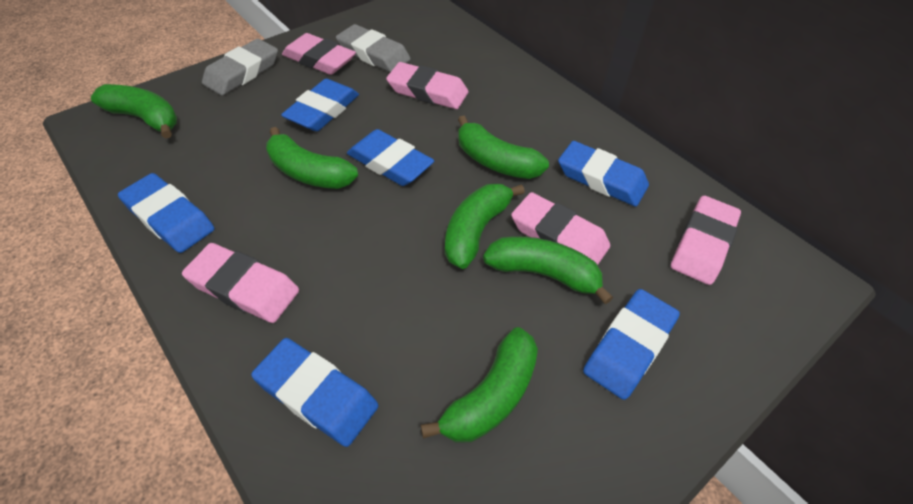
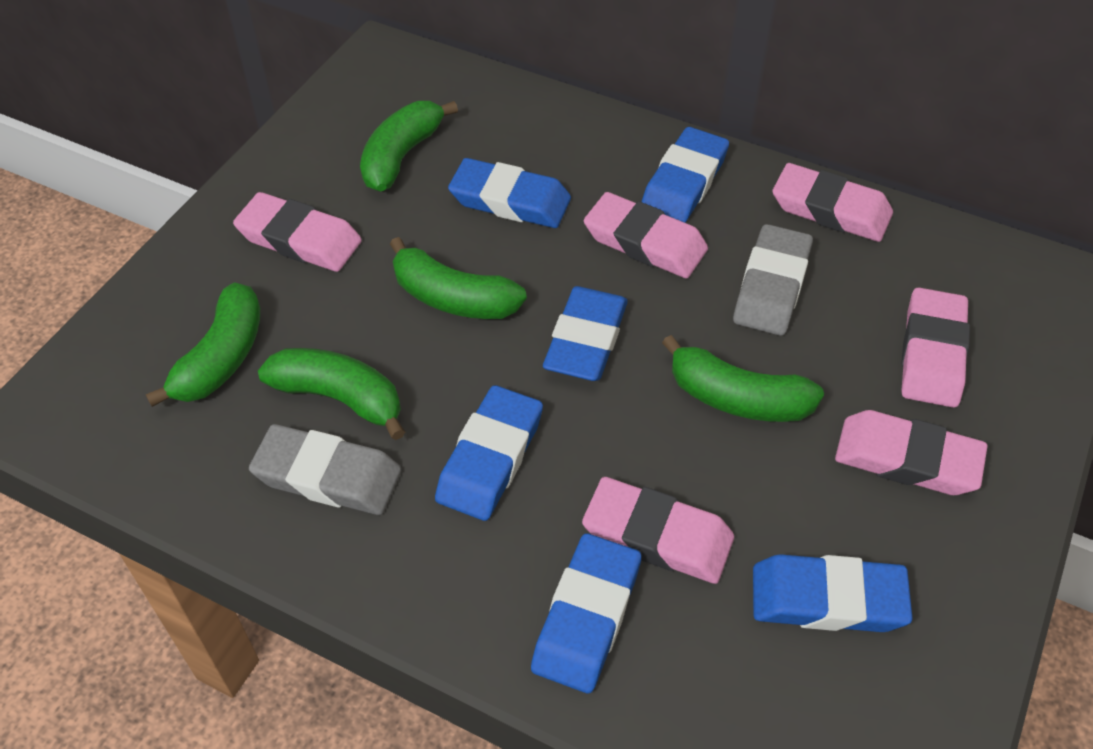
green banana: 6 -> 5
pink eraser: 5 -> 6

